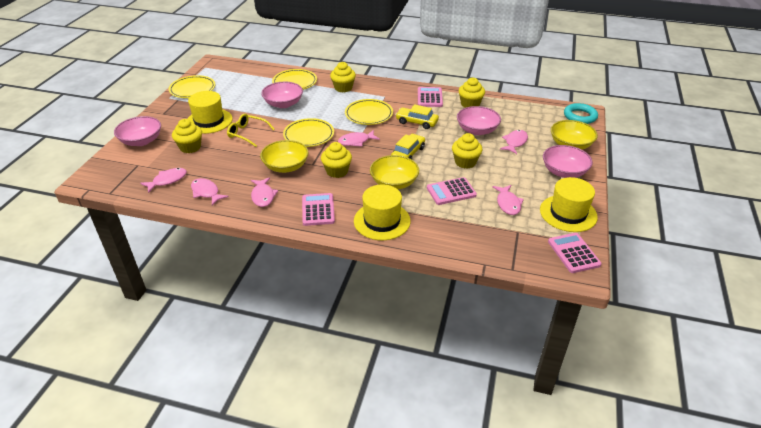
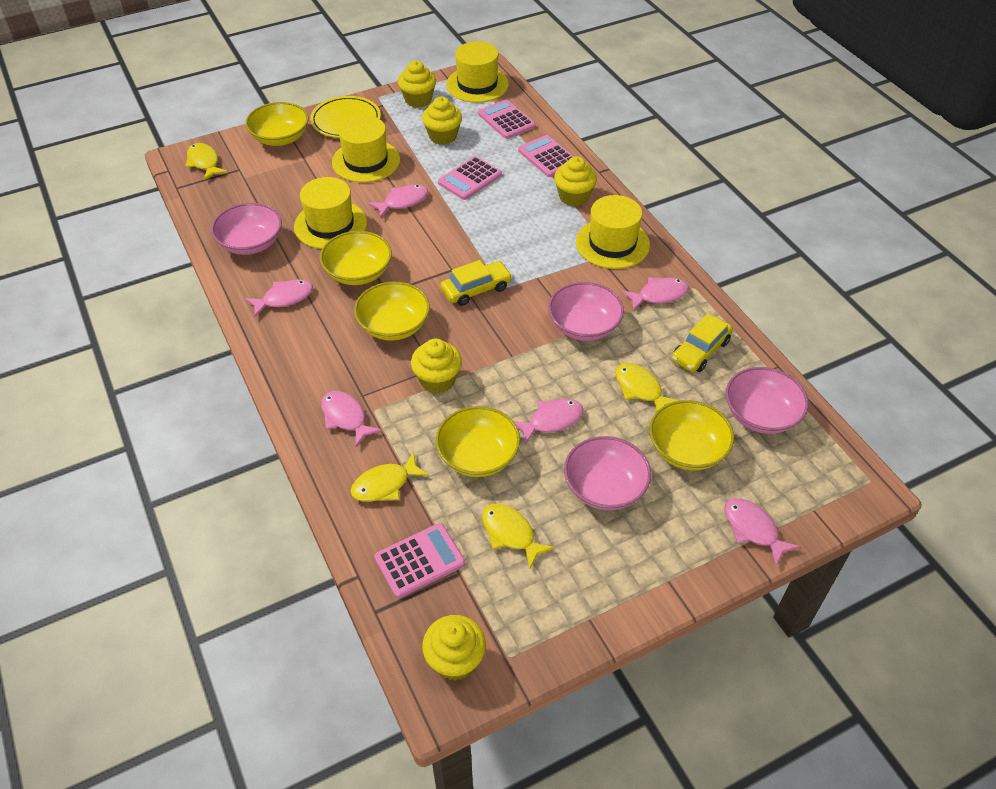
turquoise ring: 1 -> 0
yellow bowl: 3 -> 5
yellow fish: 0 -> 4
yellow glasses: 1 -> 0
yellow hat: 3 -> 4
yellow plate: 4 -> 1

